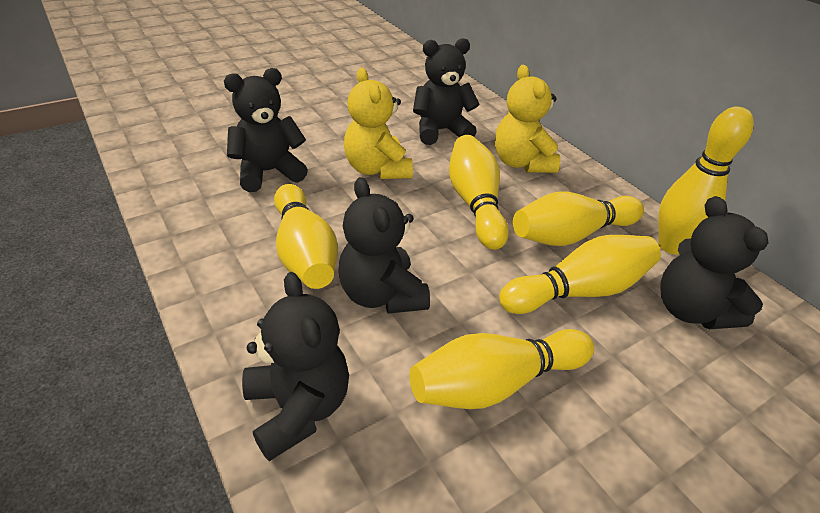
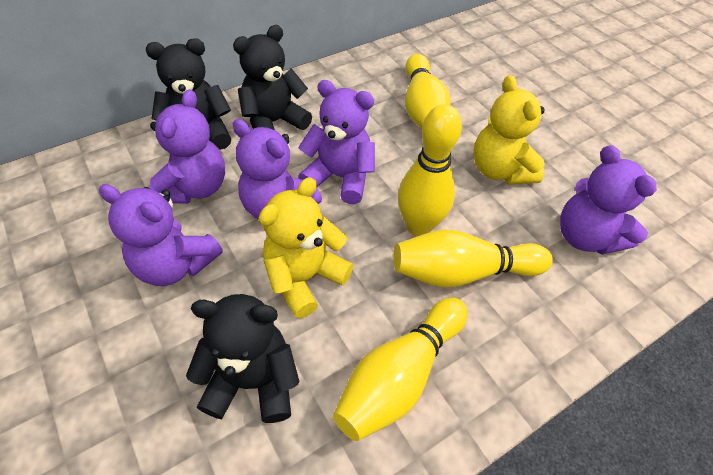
black teddy bear: 5 -> 3
purple teddy bear: 0 -> 5
yellow bowling pin: 6 -> 4

